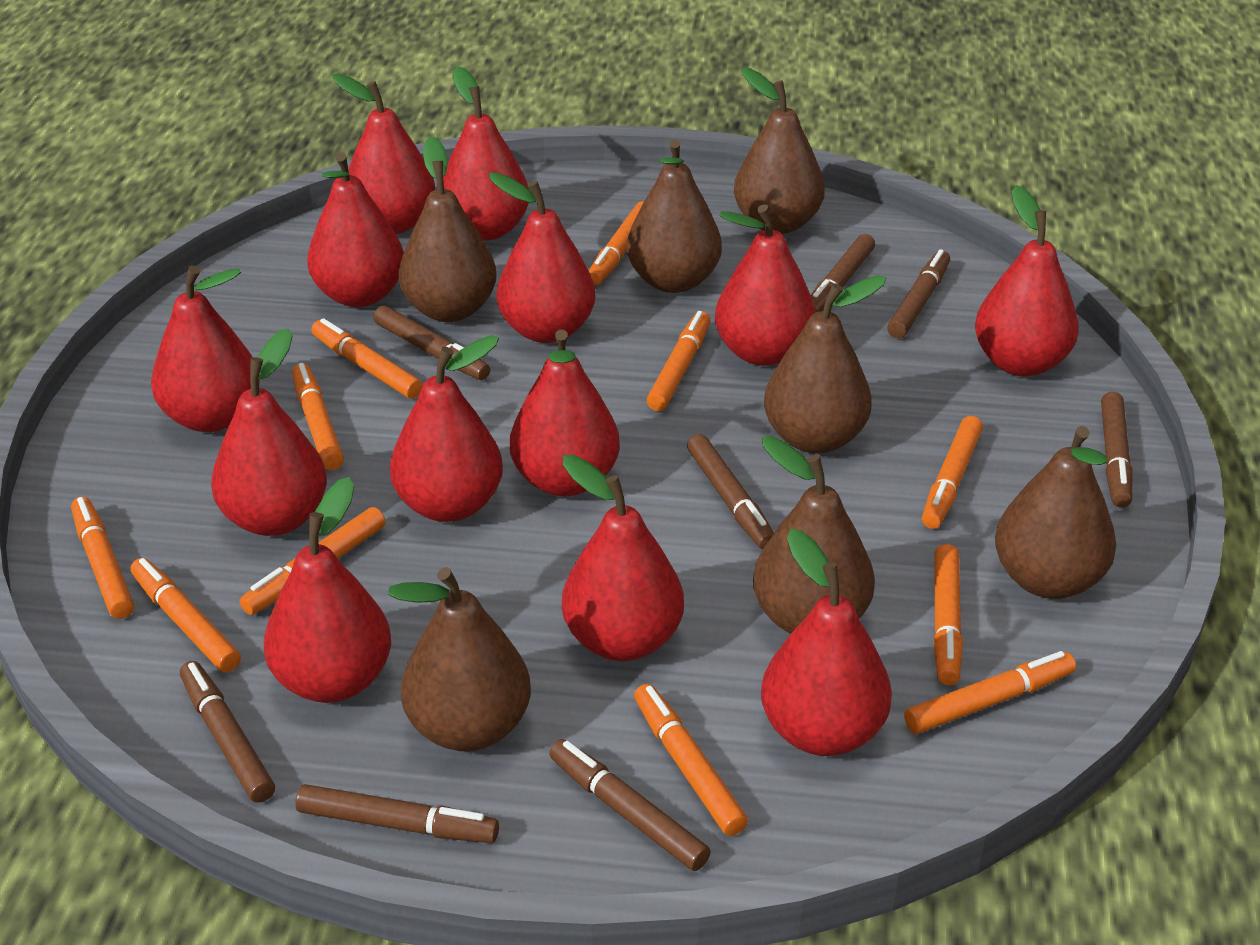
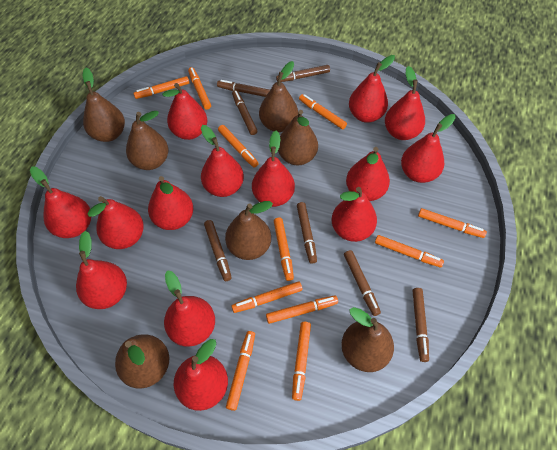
brown marker: 8 -> 7
red pear: 13 -> 14

